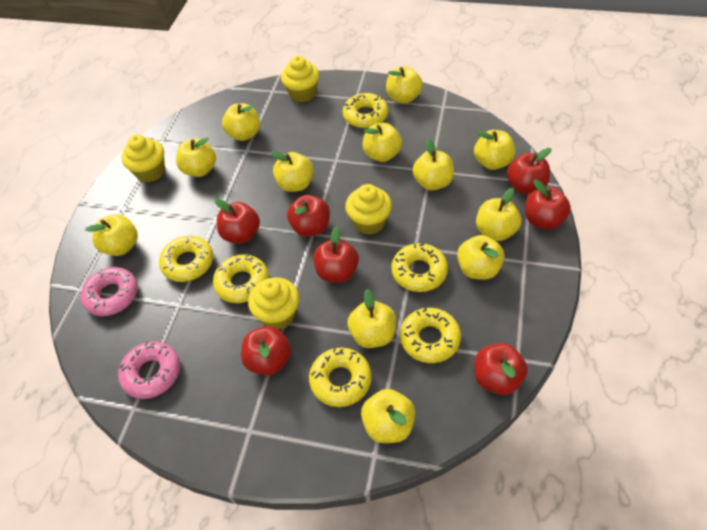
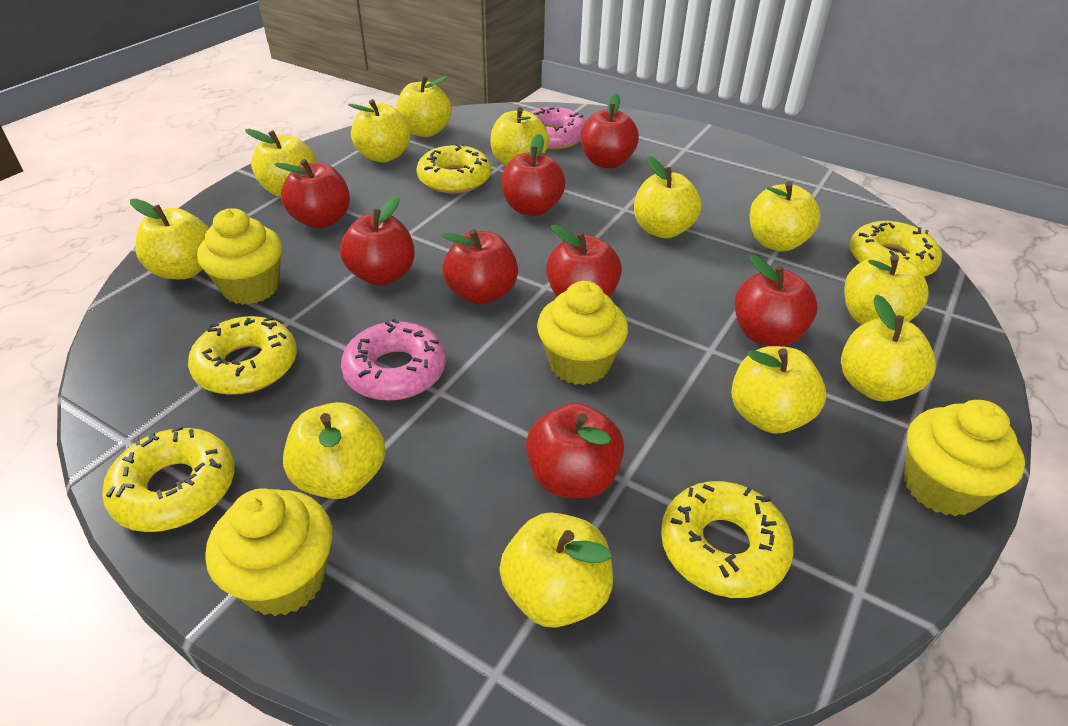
red apple: 7 -> 8
yellow donut: 6 -> 5

